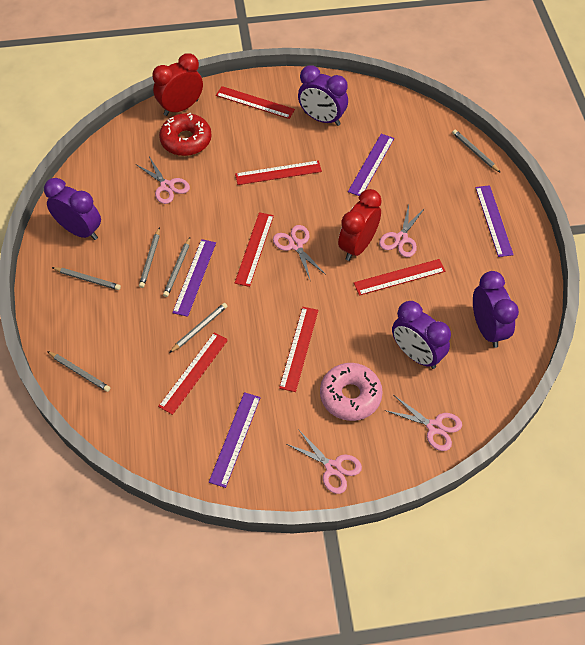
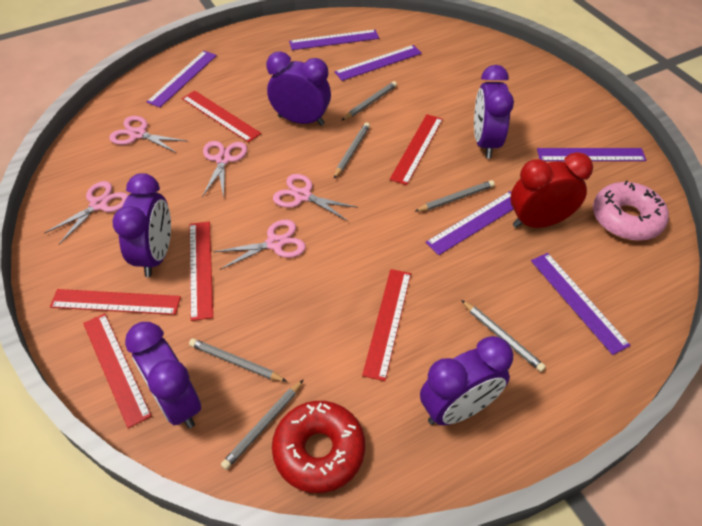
purple clock: 4 -> 5
purple ruler: 4 -> 6
red clock: 2 -> 1

